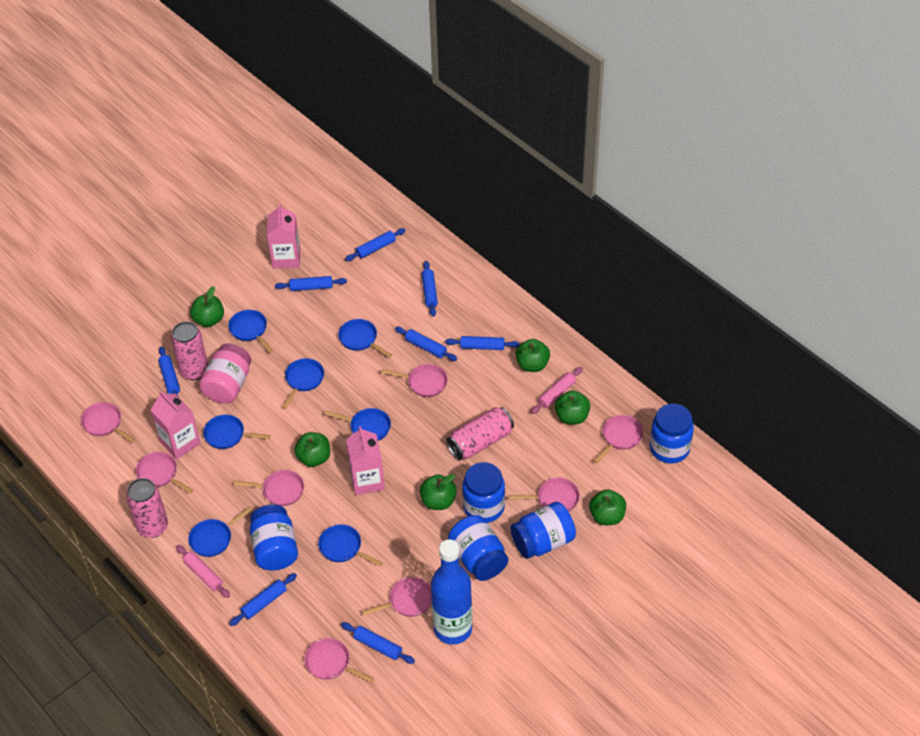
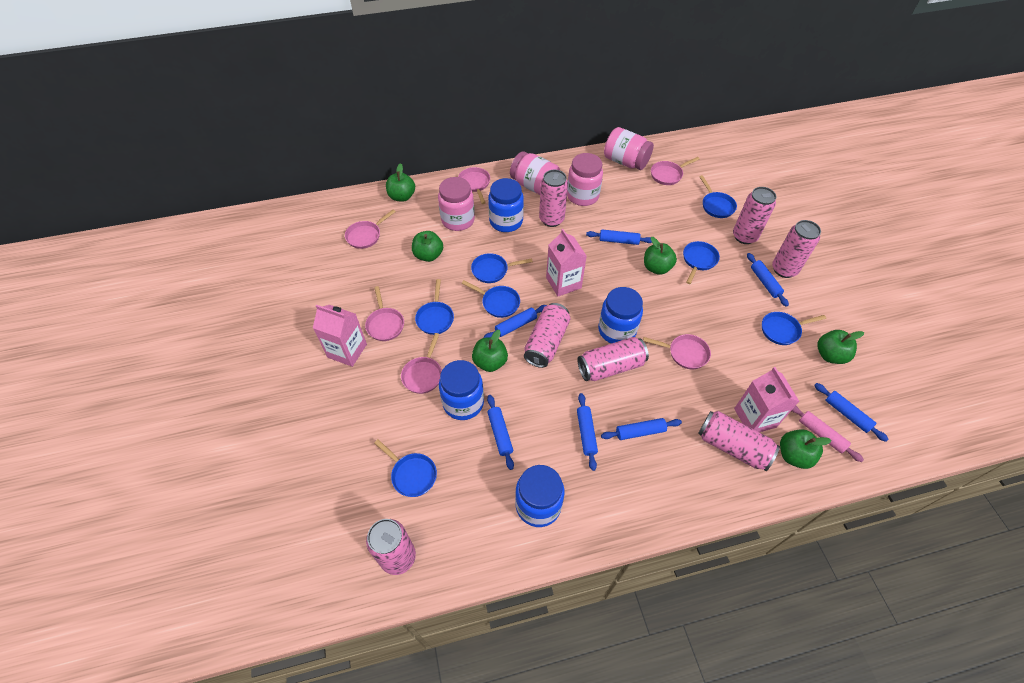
blue bottle: 1 -> 0
blue jar: 5 -> 4
blue rolling pin: 8 -> 7
pink can: 3 -> 7
pink jar: 1 -> 4
pink pan: 8 -> 6
pink rolling pin: 2 -> 1

